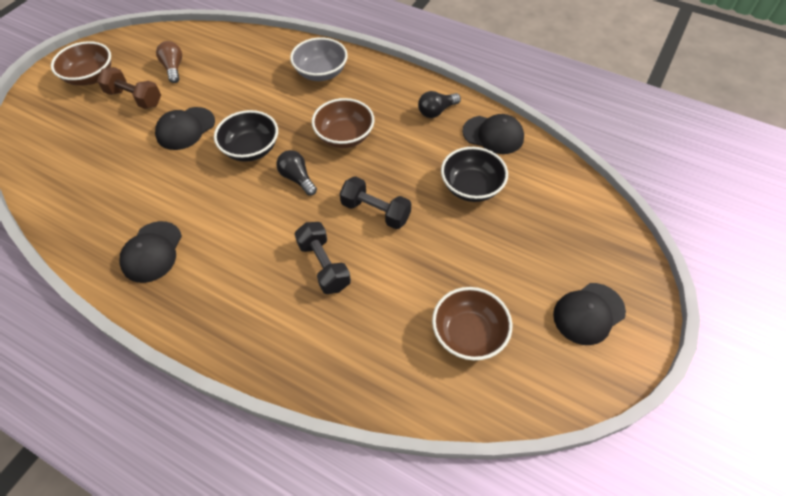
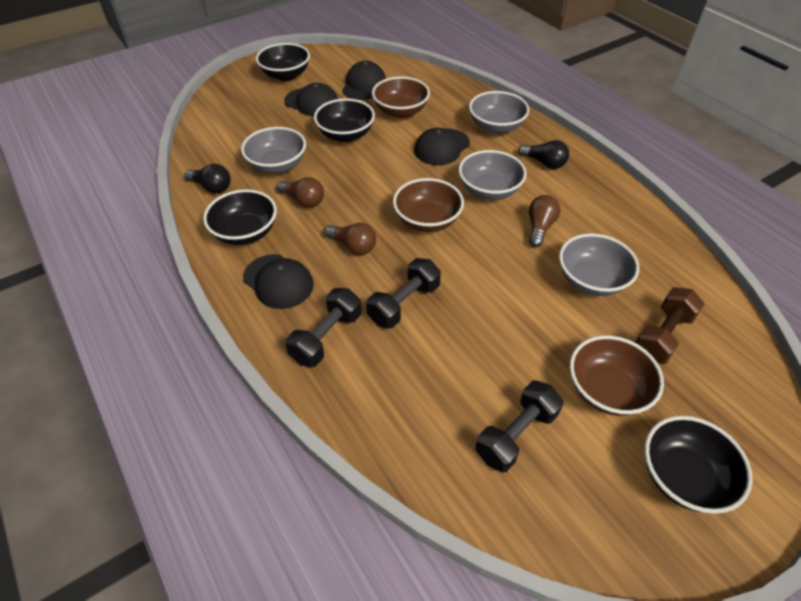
black bowl: 2 -> 4
black dumbbell: 2 -> 3
brown light bulb: 1 -> 3
grey bowl: 1 -> 4

